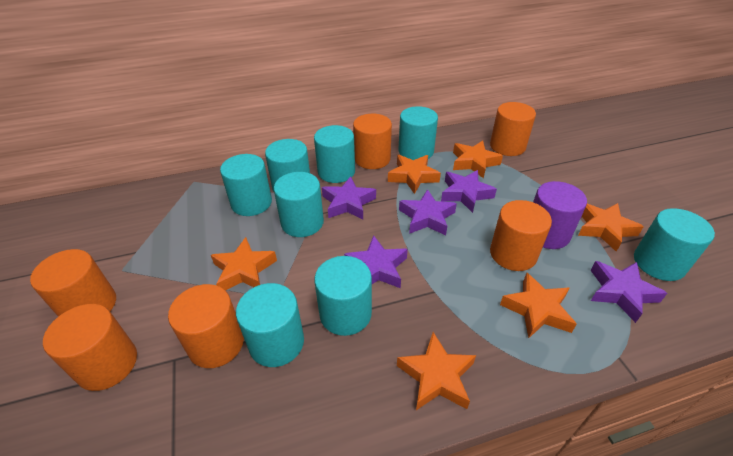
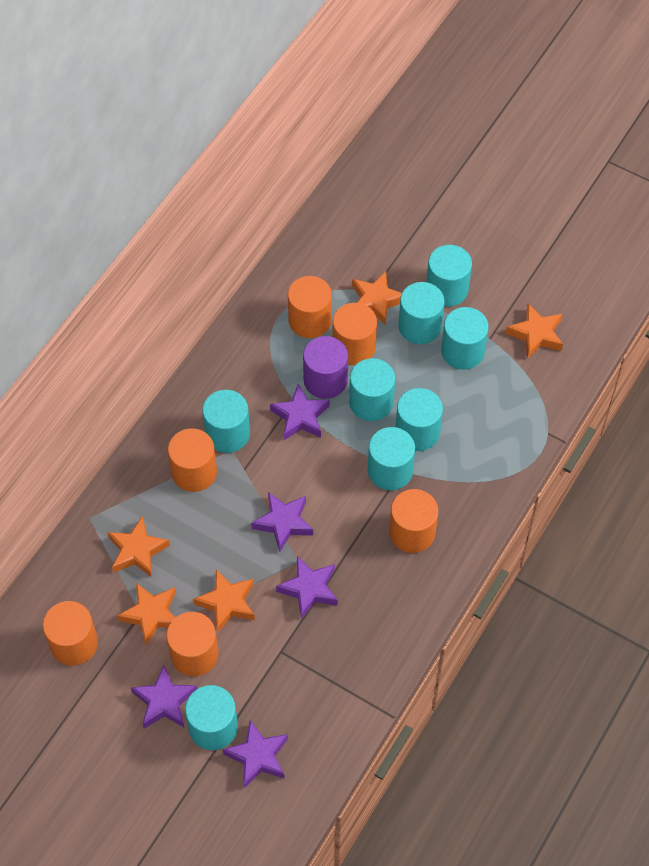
orange star: 6 -> 5

